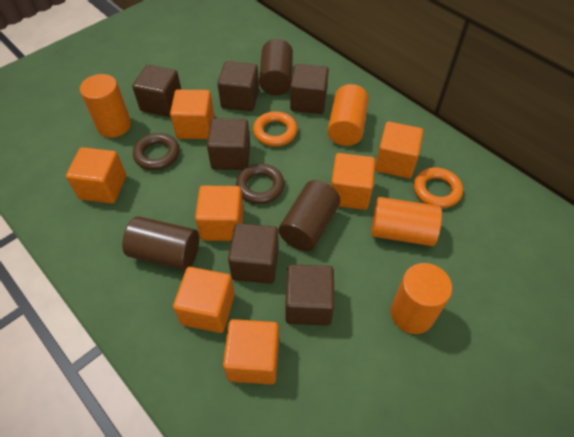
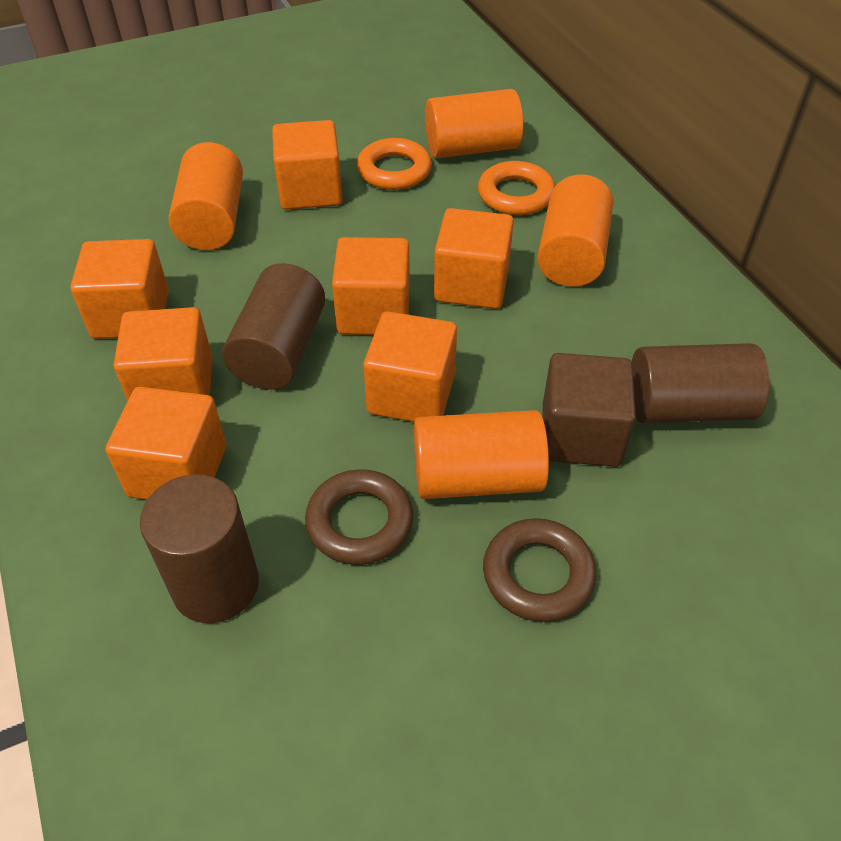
brown cube: 6 -> 1

